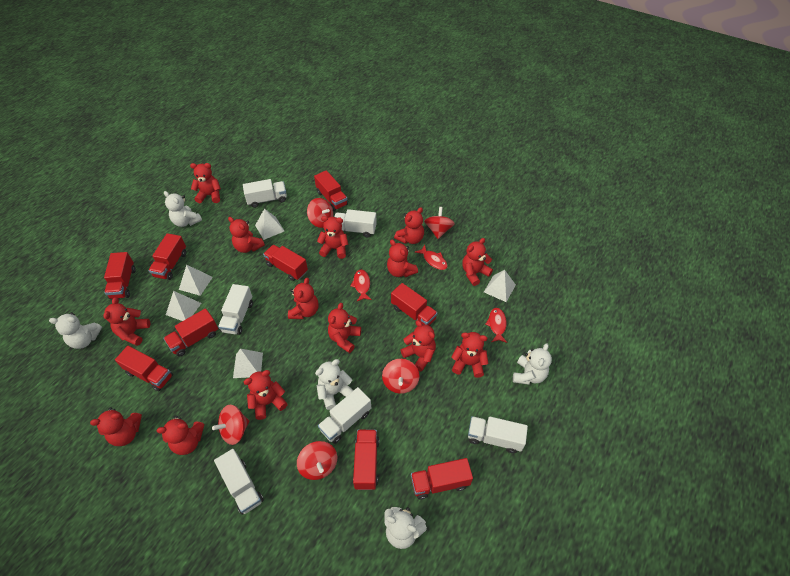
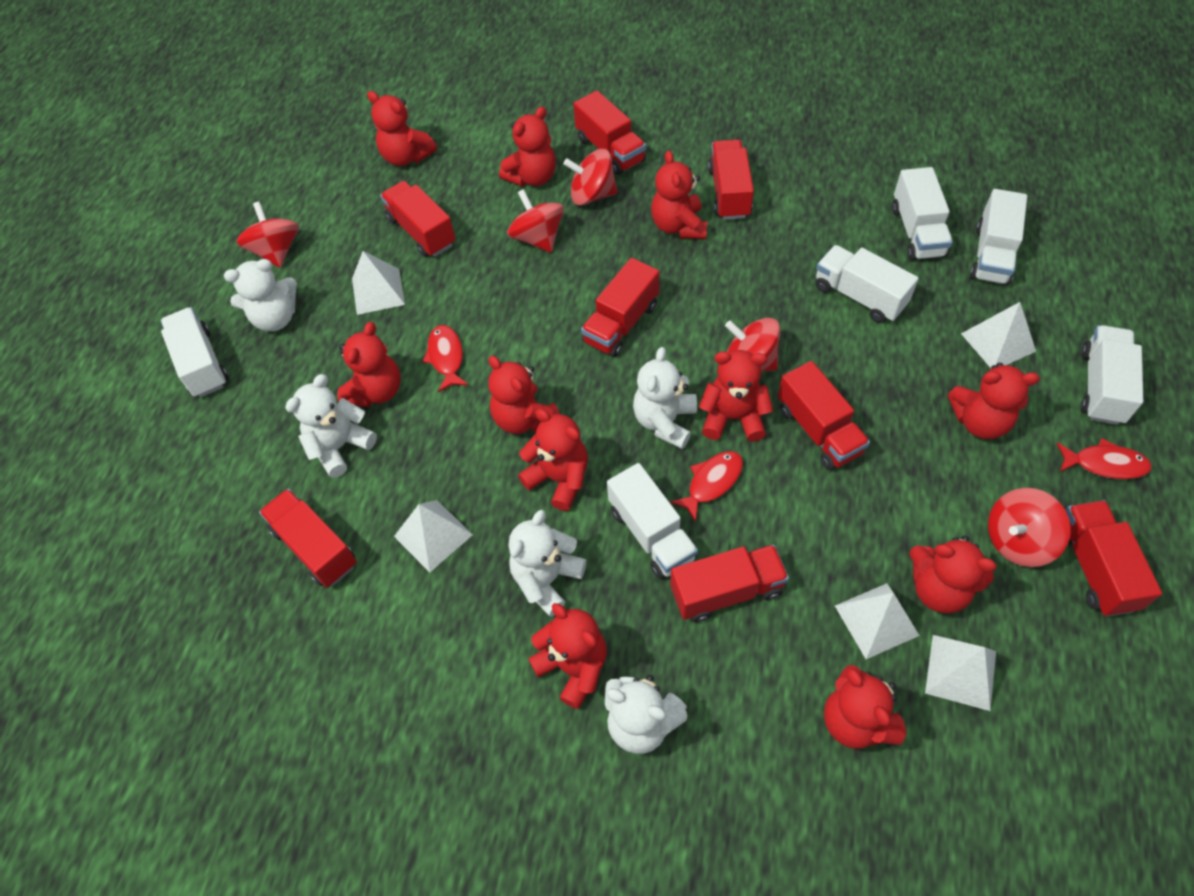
red teddy bear: 14 -> 11
red truck: 9 -> 8

